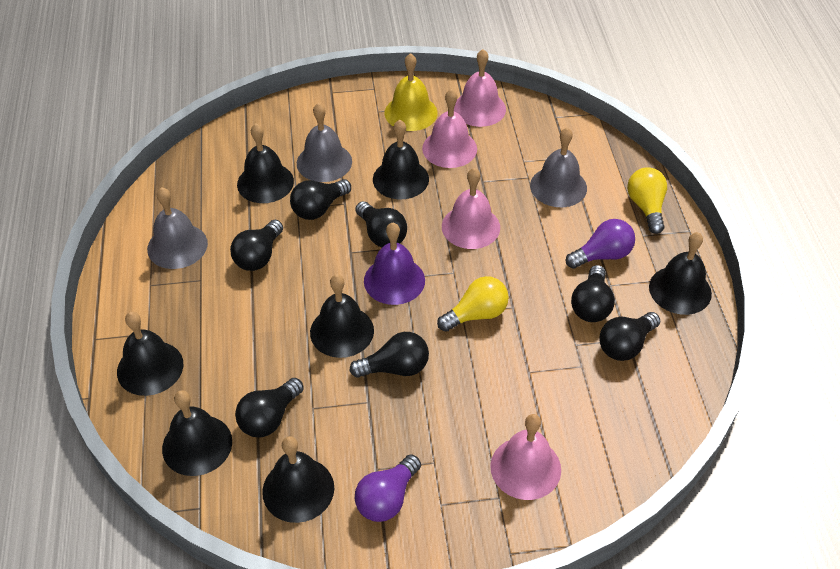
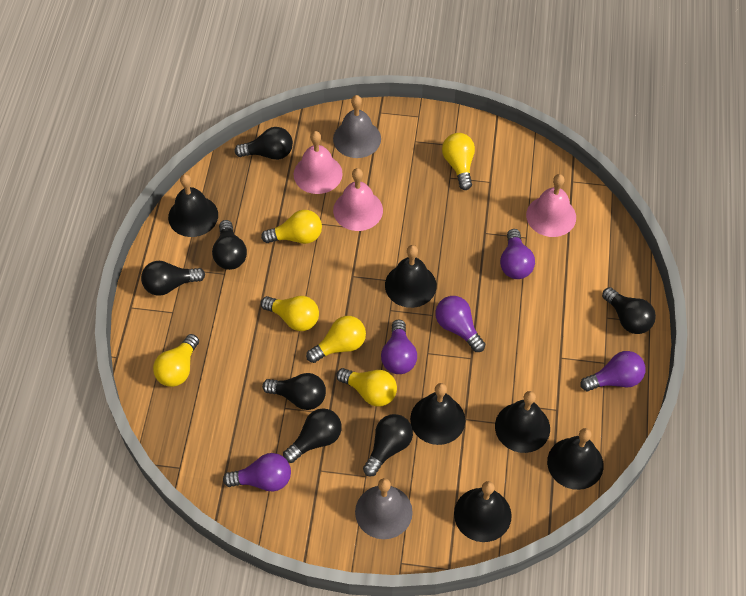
black bell: 7 -> 6
grey bell: 3 -> 2
pink bell: 4 -> 3
purple bell: 1 -> 0
purple light bulb: 2 -> 5
yellow bell: 1 -> 0
yellow light bulb: 2 -> 6

